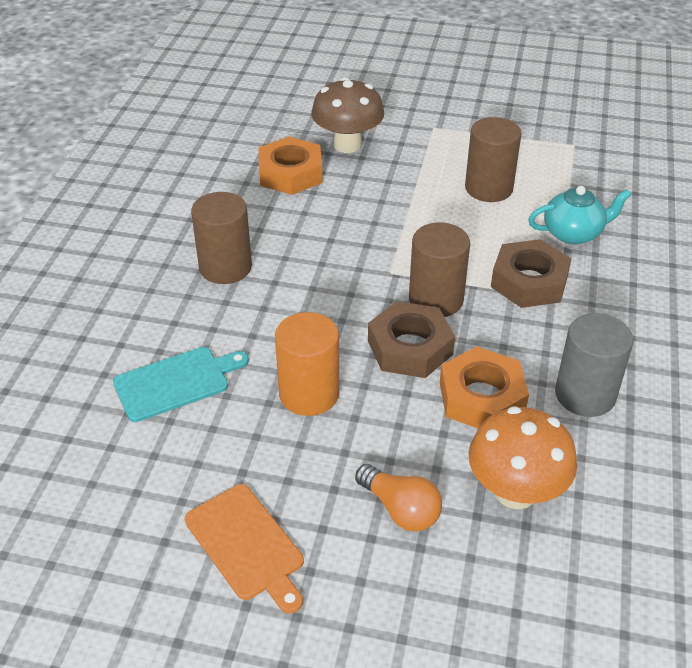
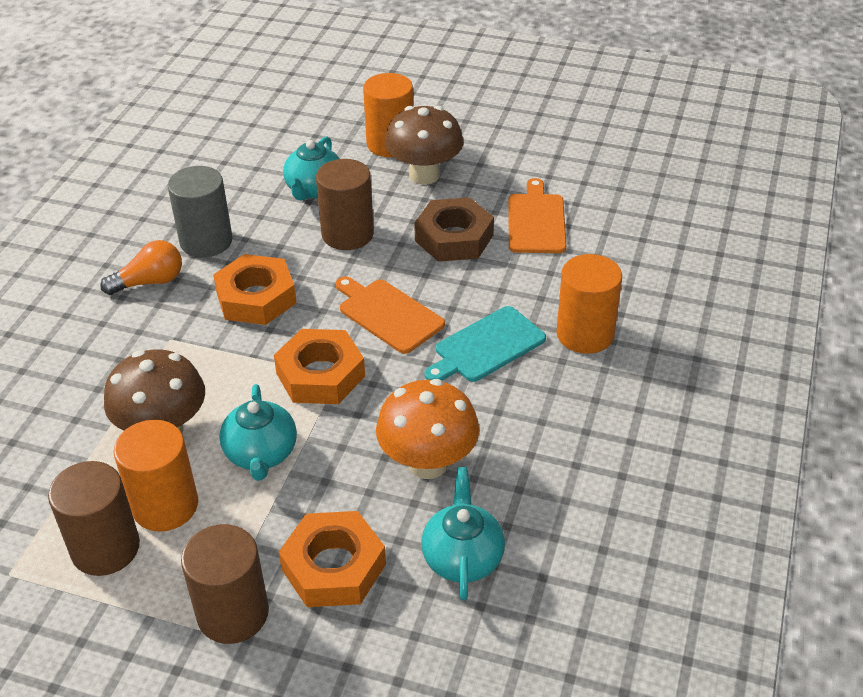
brown mushroom: 1 -> 2
brown nut: 2 -> 1
orange cutting board: 1 -> 2
orange cylinder: 1 -> 3
orange nut: 2 -> 3
turquoise teapot: 1 -> 3

